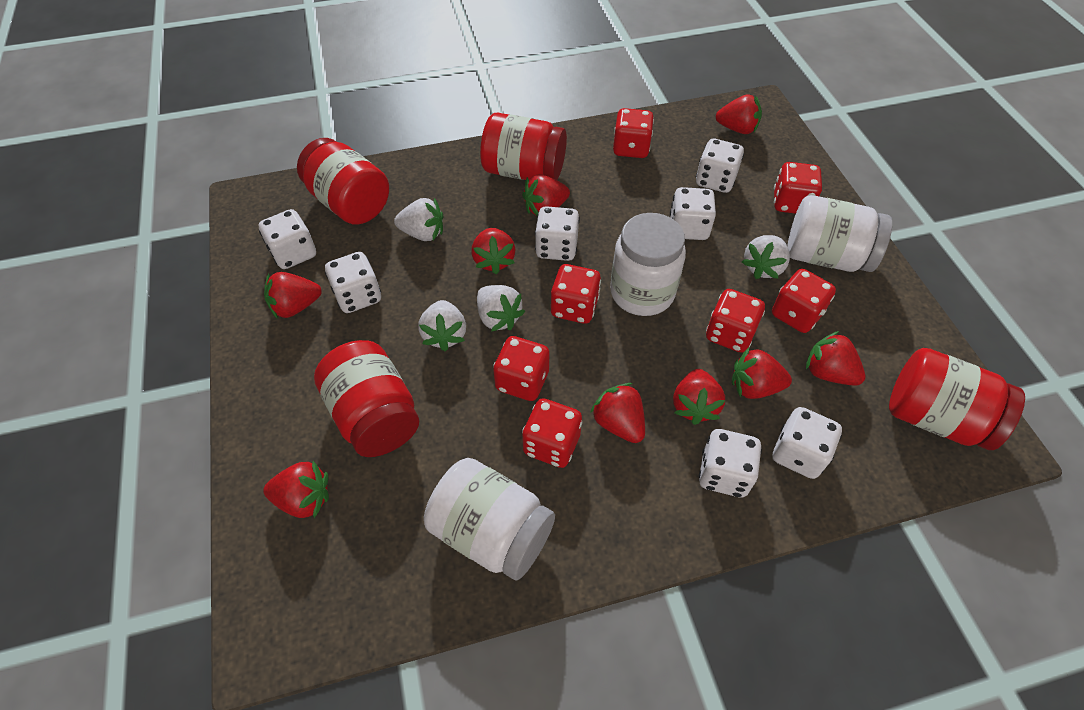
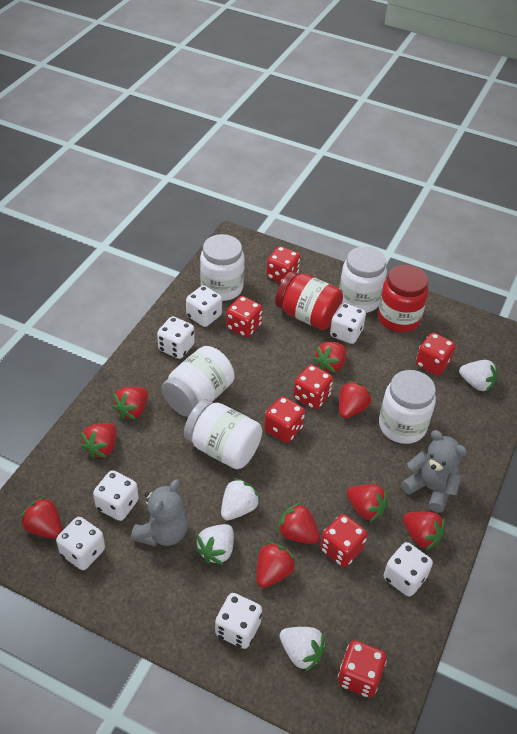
grey teddy bear: 0 -> 2
red jar: 4 -> 2
white jar: 3 -> 5

